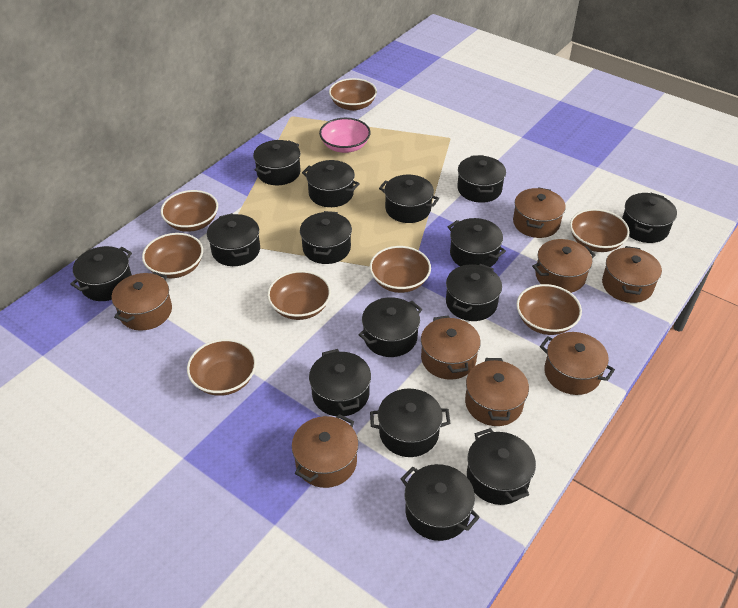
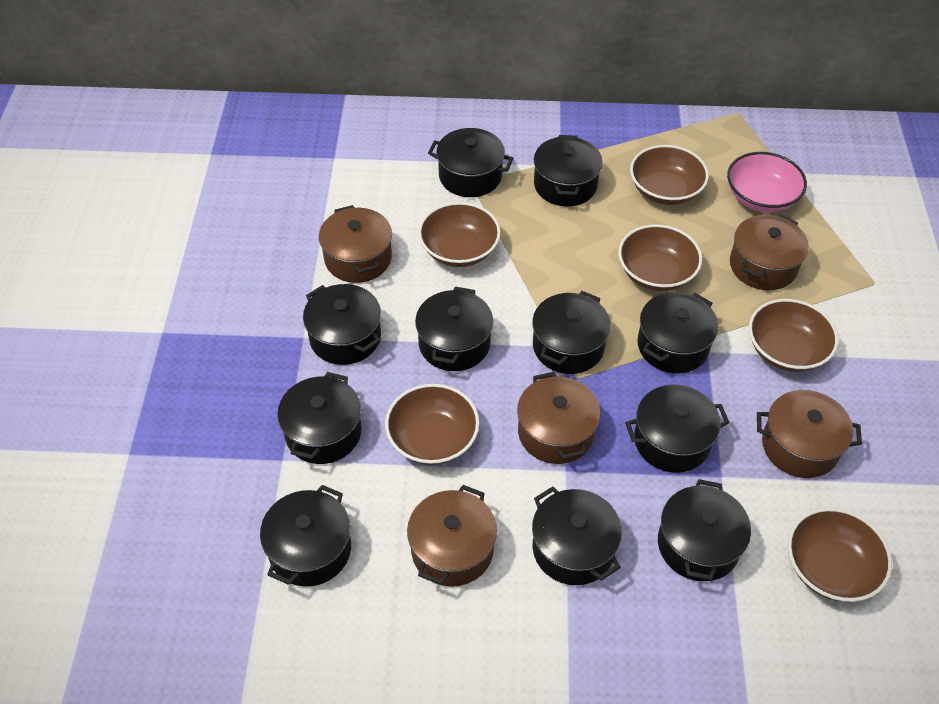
black pot: 15 -> 11
brown bowl: 8 -> 6
brown pot: 8 -> 5

